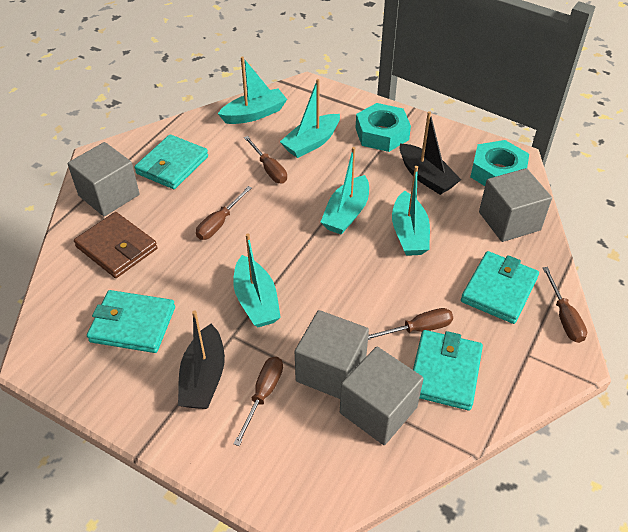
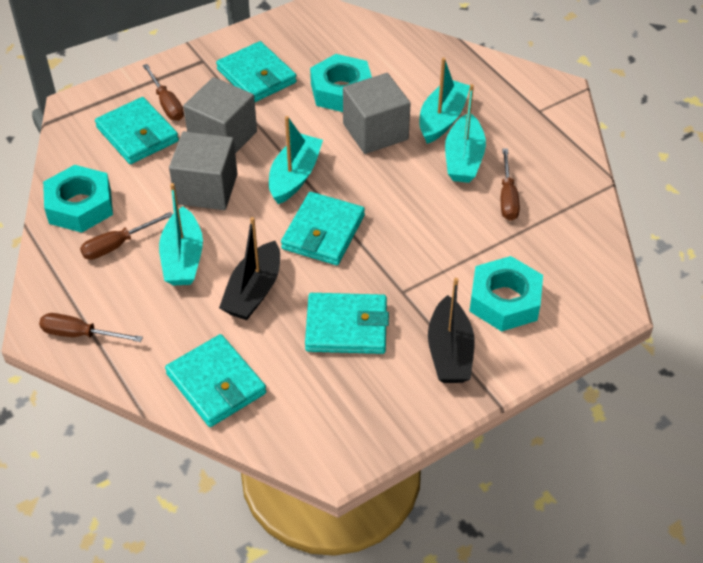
brown screwdriver: 5 -> 4
brown wallet: 1 -> 0
grey cube: 4 -> 3
turquoise boat: 5 -> 4
turquoise nut: 2 -> 3
turquoise wallet: 4 -> 5

